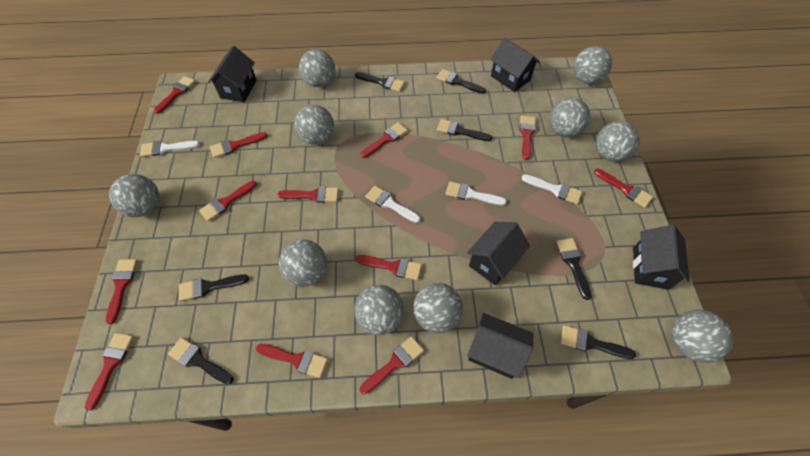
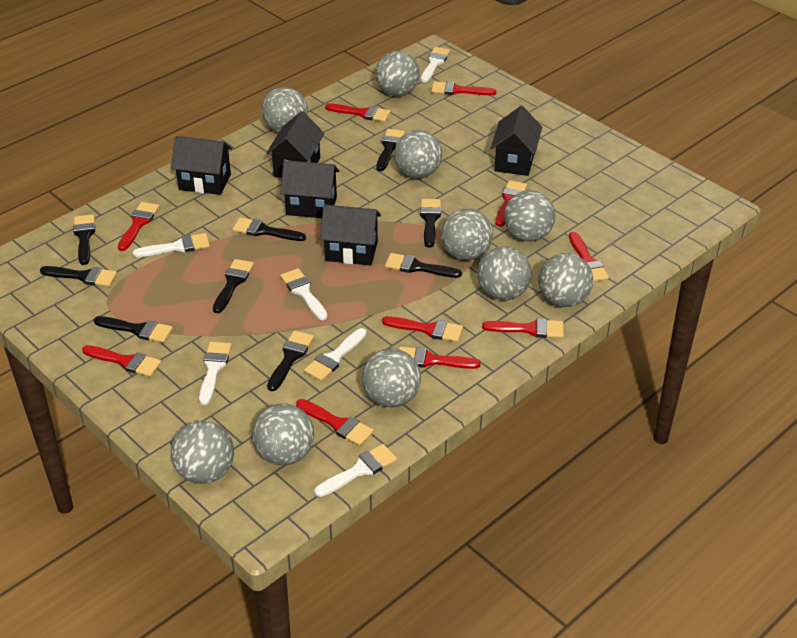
black brush: 7 -> 9
red brush: 12 -> 10
white brush: 4 -> 6

